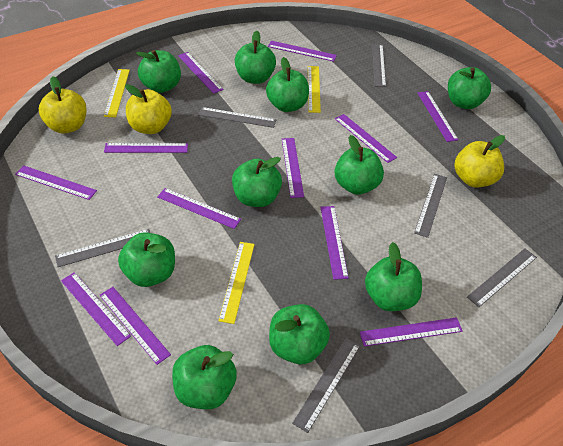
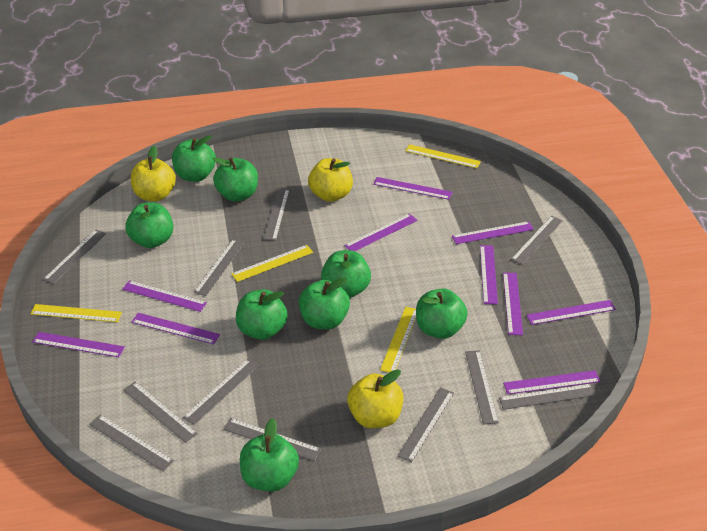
green apple: 10 -> 8
grey ruler: 6 -> 11
purple ruler: 12 -> 10
yellow ruler: 3 -> 4

